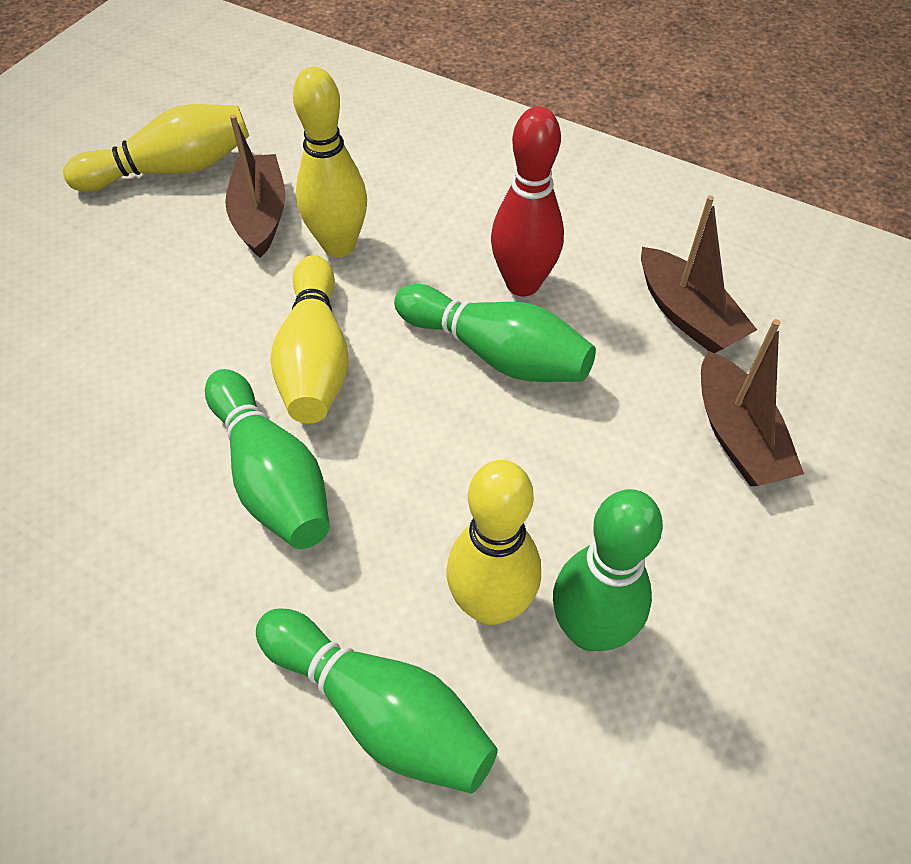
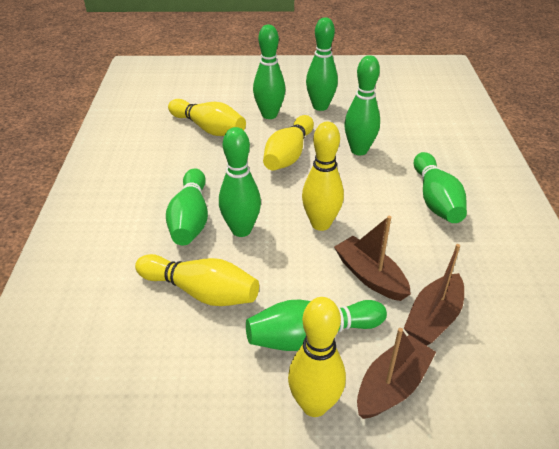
green bowling pin: 4 -> 7
red bowling pin: 1 -> 0
yellow bowling pin: 4 -> 5

